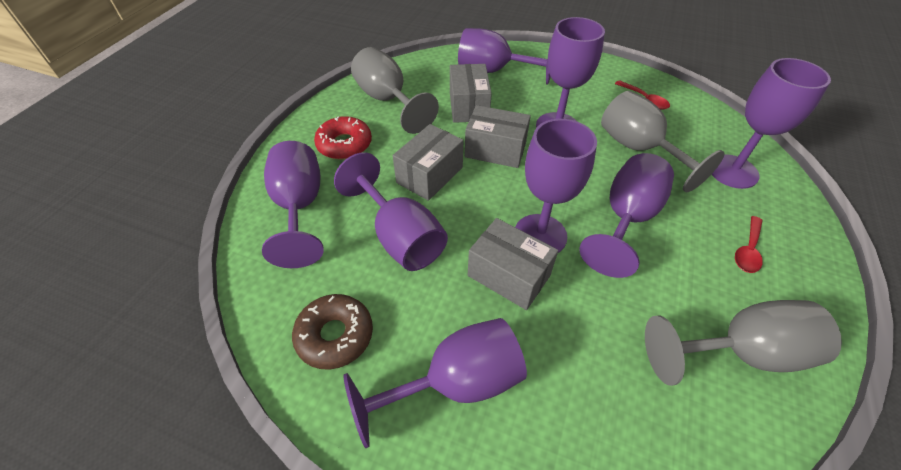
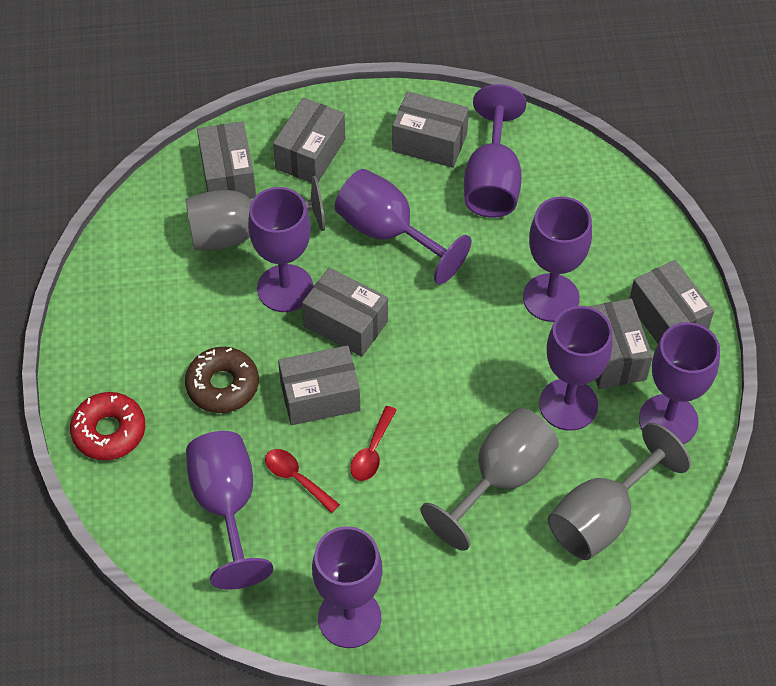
grey box: 4 -> 7

